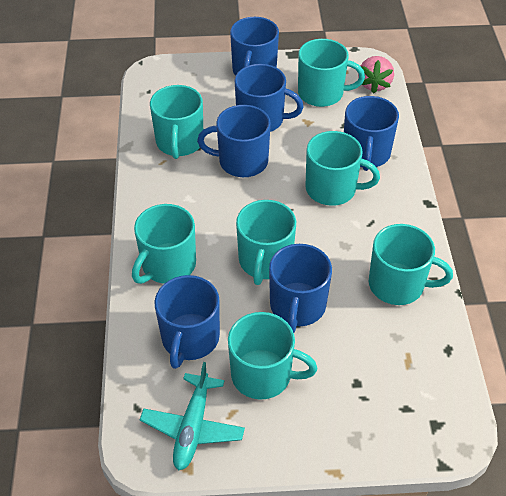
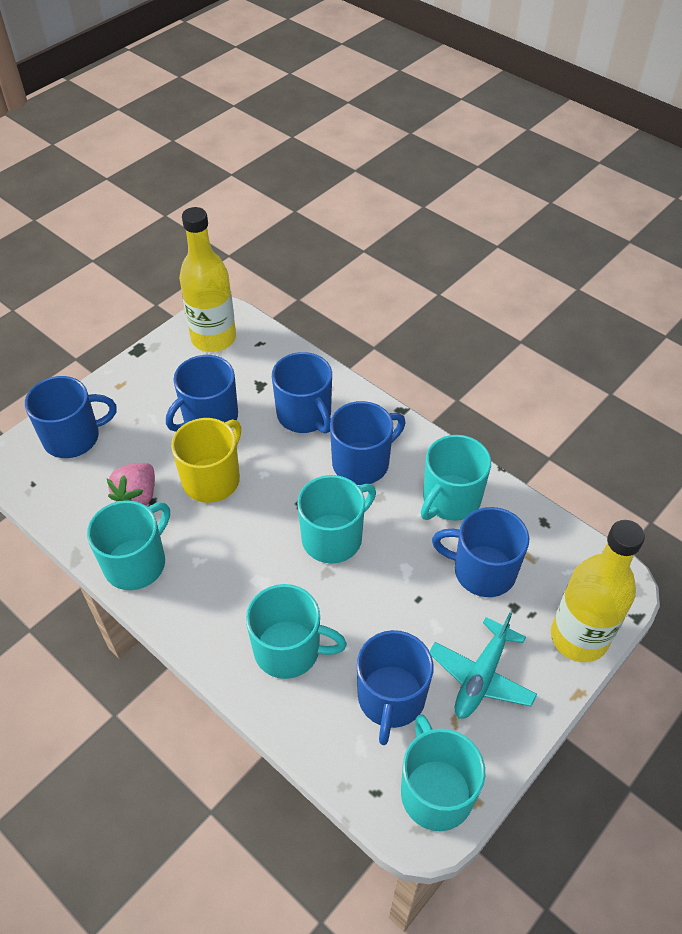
turquoise mug: 7 -> 5
yellow bottle: 0 -> 2
yellow mug: 0 -> 1

